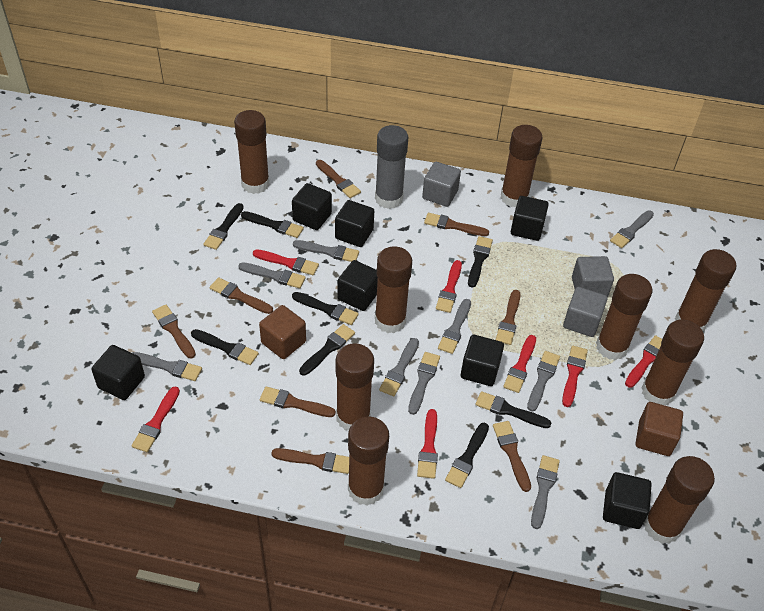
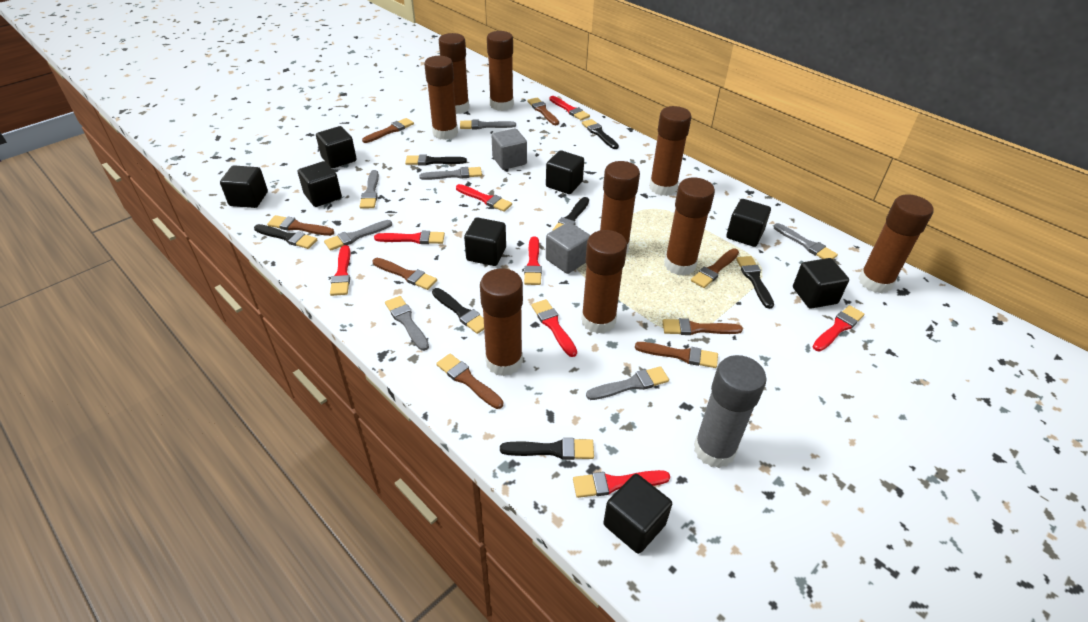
black brush: 8 -> 7
black cube: 7 -> 8
brown cube: 2 -> 0
grey brush: 9 -> 7
grey cube: 3 -> 2
red brush: 7 -> 8

